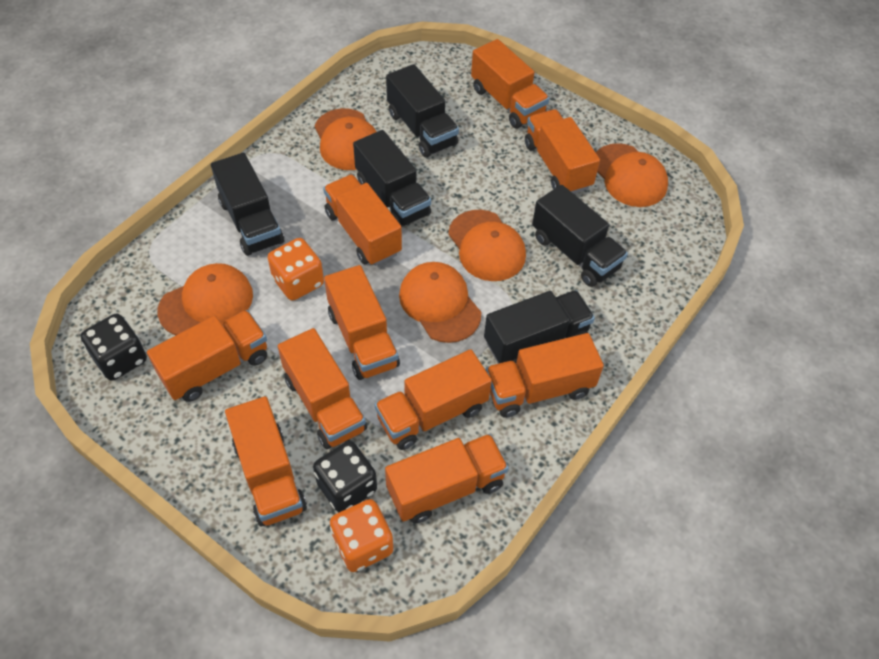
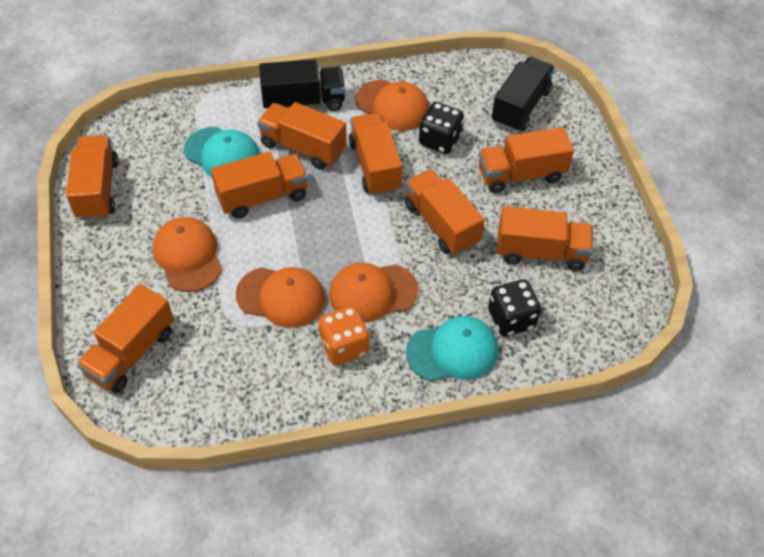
black truck: 5 -> 2
orange cap: 5 -> 4
orange dice: 2 -> 1
orange truck: 10 -> 8
turquoise cap: 0 -> 2

